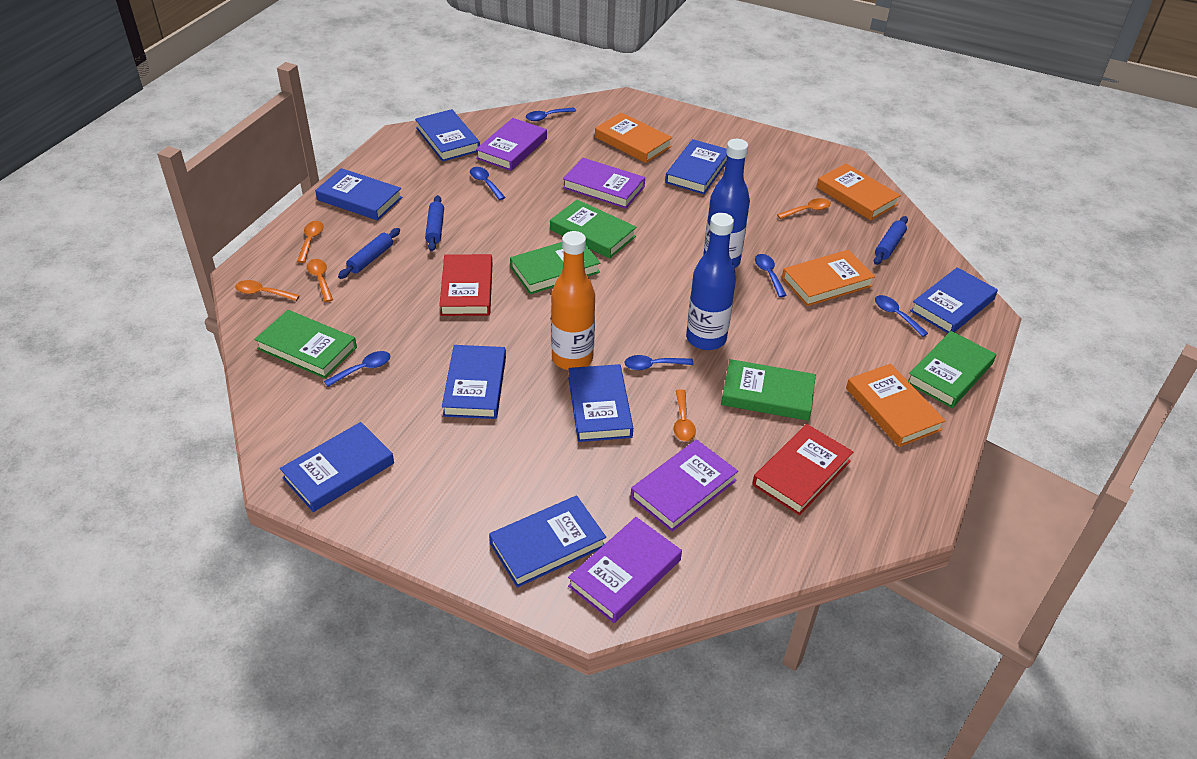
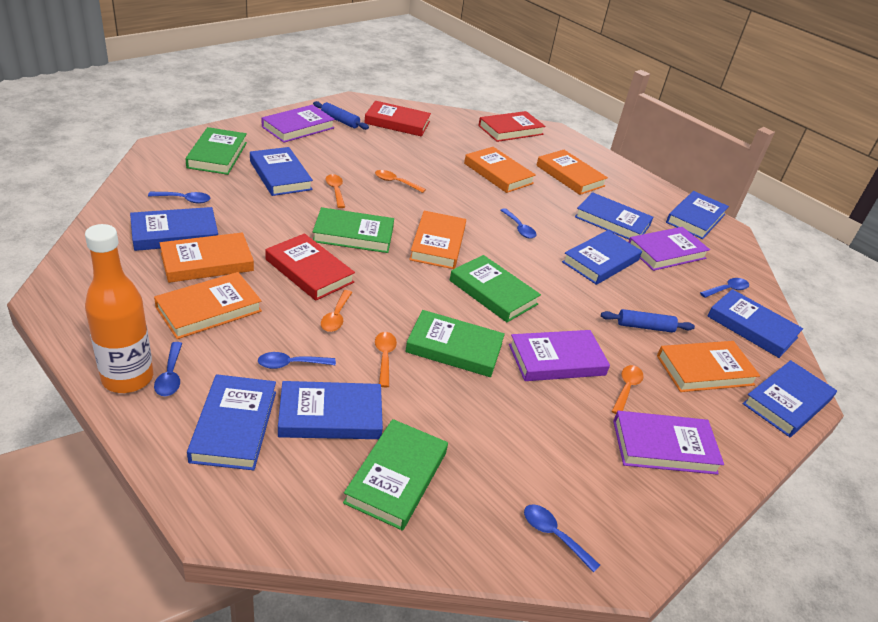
blue book: 8 -> 9
blue bottle: 2 -> 0
blue rolling pin: 3 -> 2
orange book: 4 -> 6
red book: 2 -> 3

